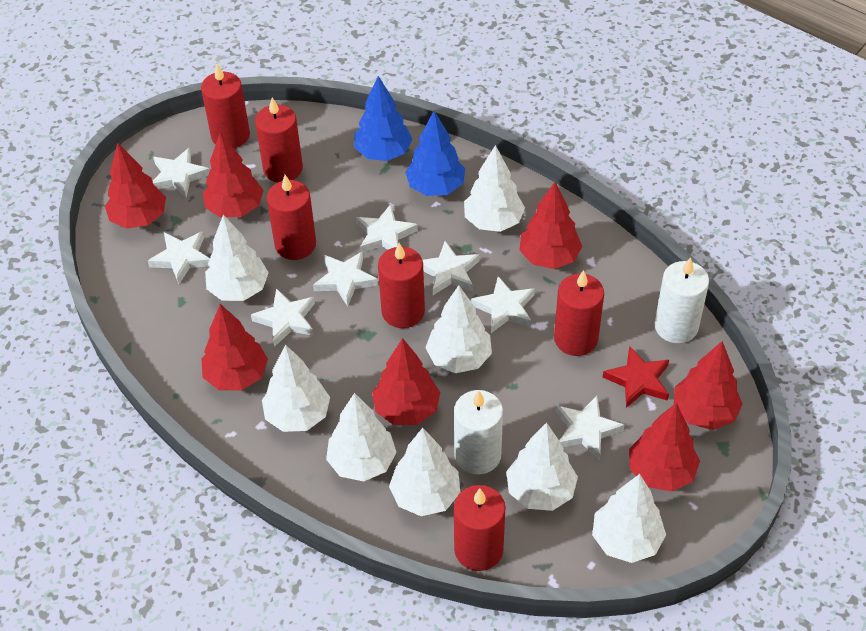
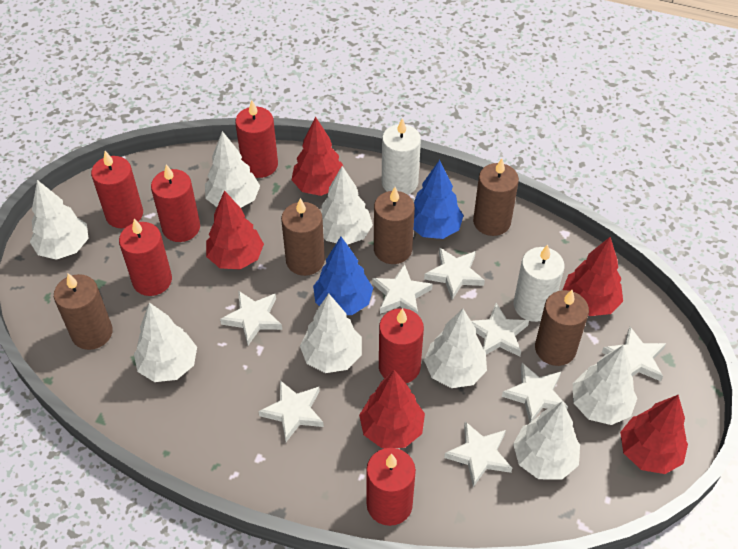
brown candle: 0 -> 5
red star: 1 -> 0
red tree: 7 -> 5

